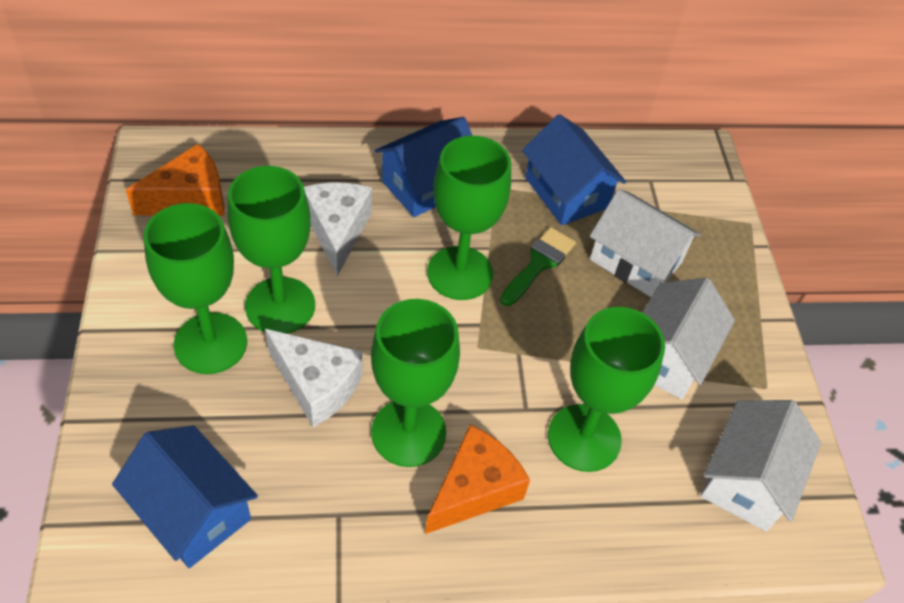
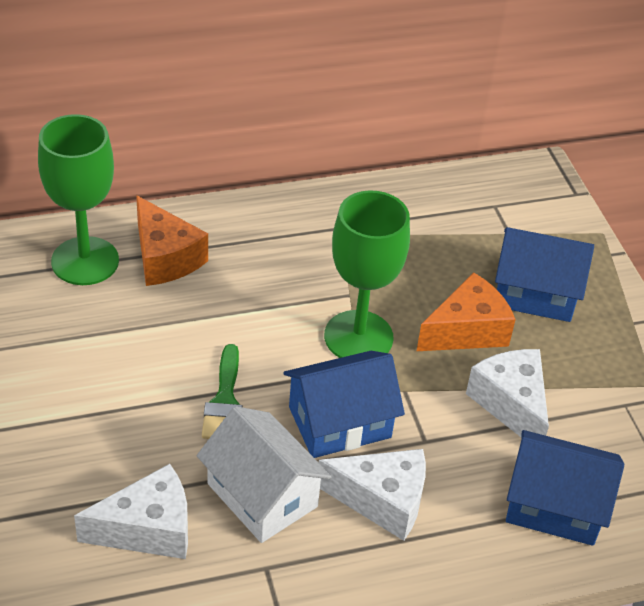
green goblet: 5 -> 2
white cheese: 2 -> 3
white house: 3 -> 1

